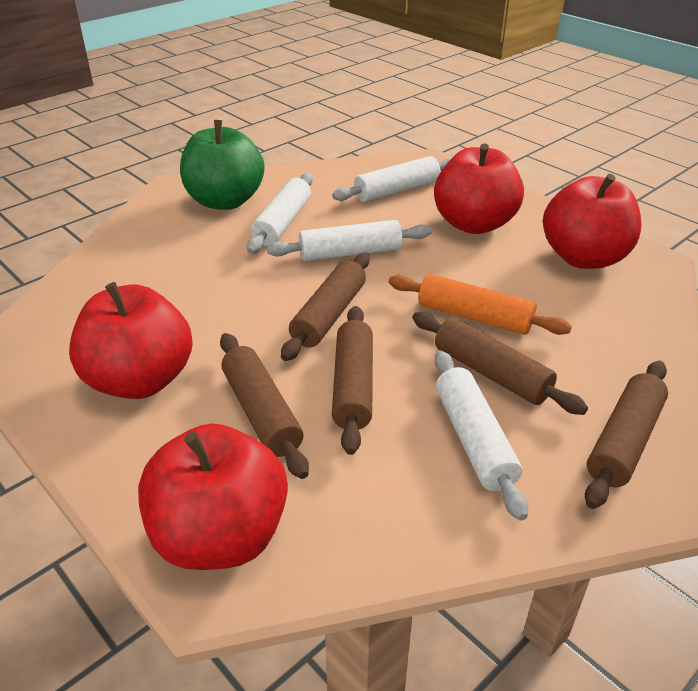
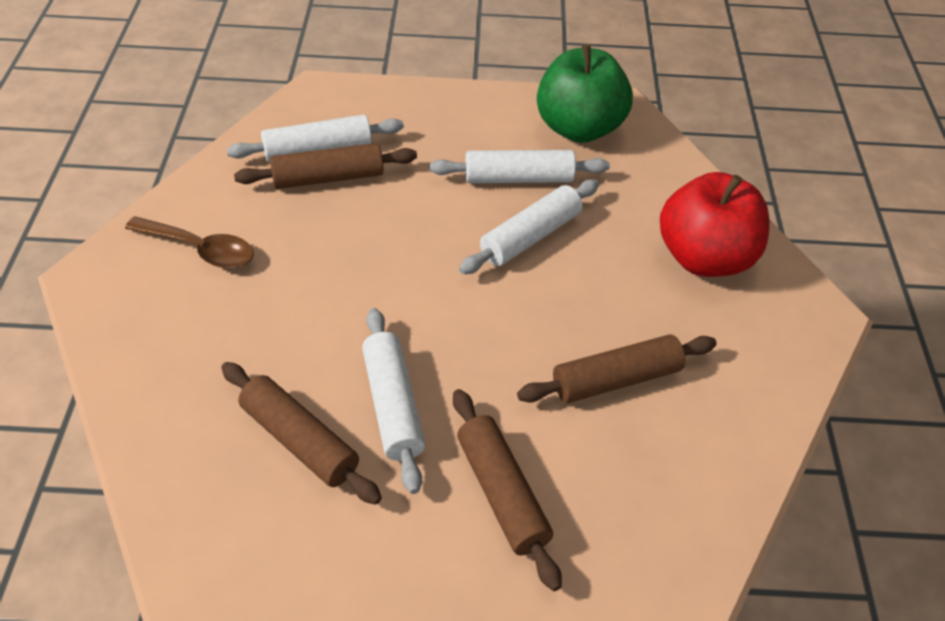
brown rolling pin: 5 -> 4
brown spoon: 0 -> 1
orange rolling pin: 1 -> 0
red apple: 4 -> 1

